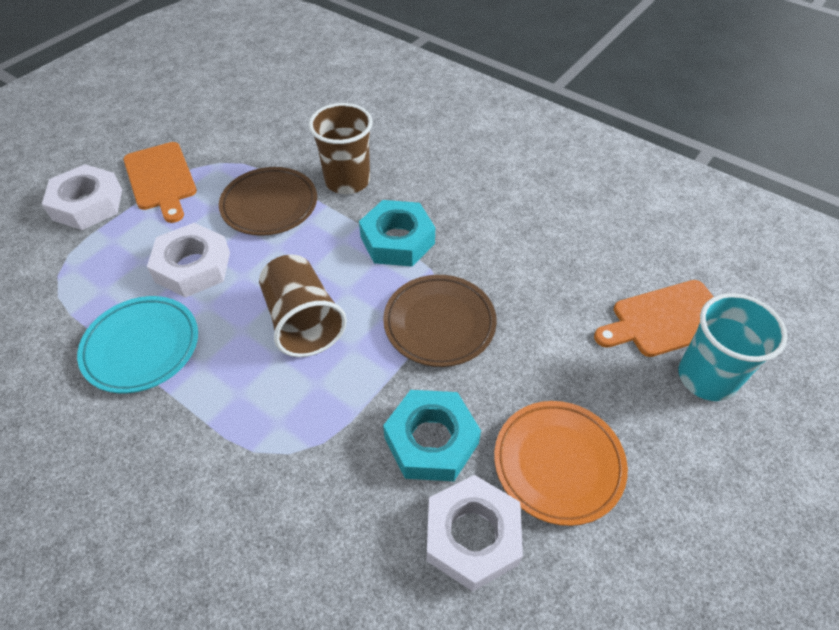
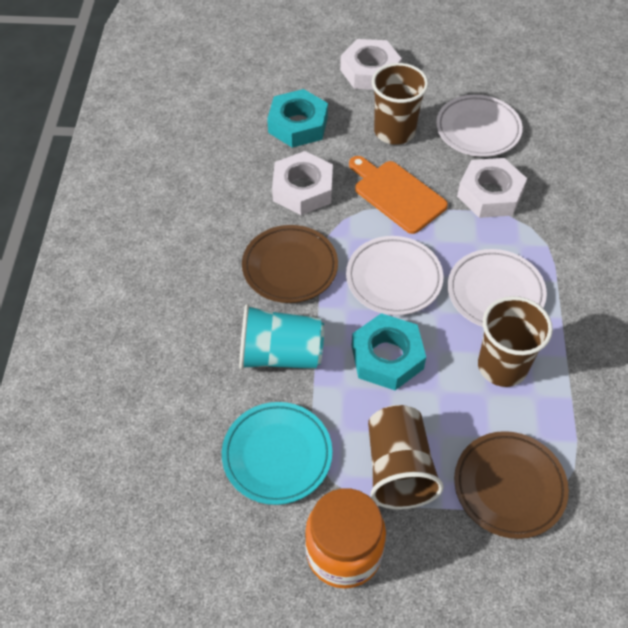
brown cup: 2 -> 3
orange cutting board: 2 -> 1
orange jar: 0 -> 1
orange plate: 1 -> 0
white plate: 0 -> 3

